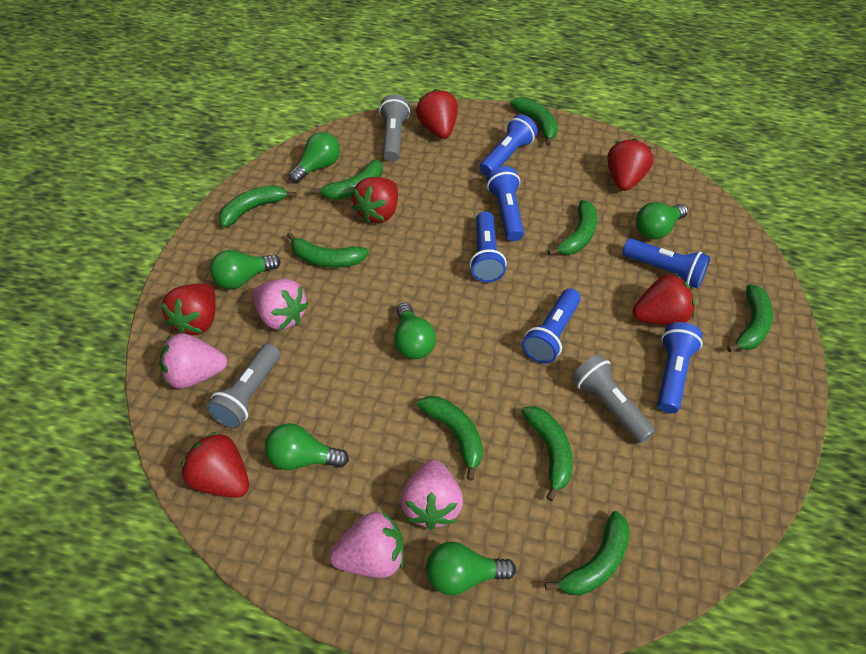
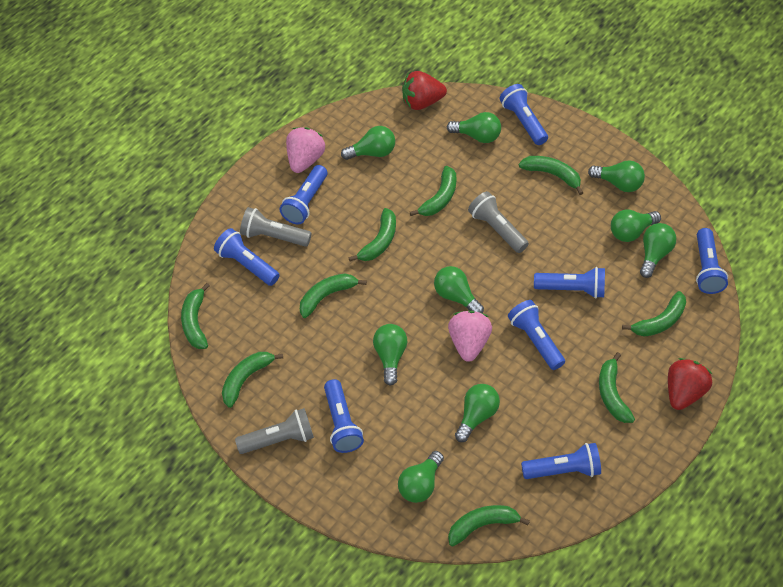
blue flashlight: 6 -> 8
green light bulb: 6 -> 9
pink strawberry: 4 -> 2
red strawberry: 6 -> 2

